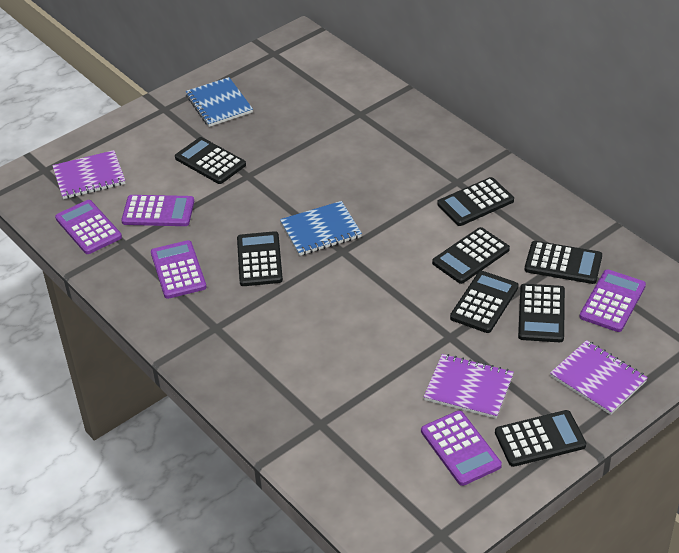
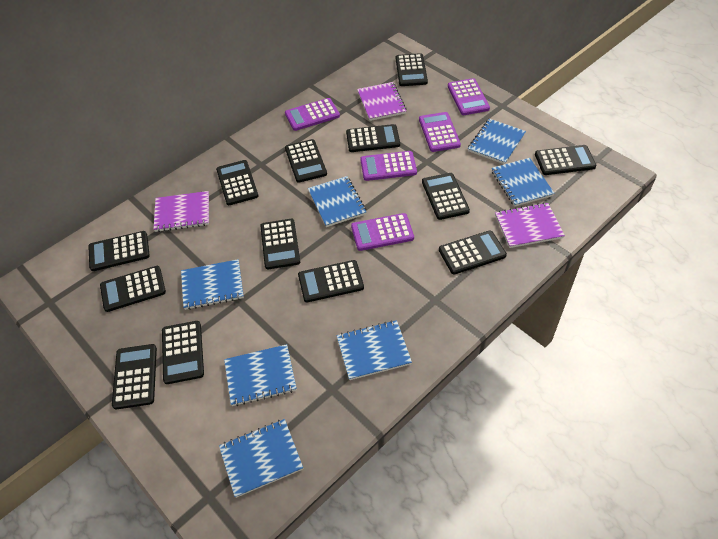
black calculator: 8 -> 13
blue notebook: 2 -> 7

